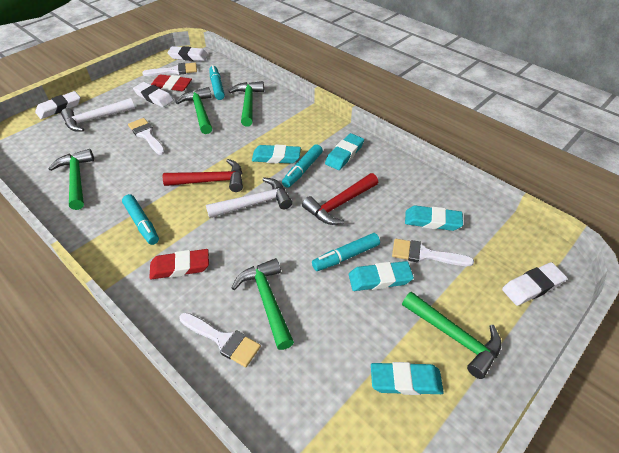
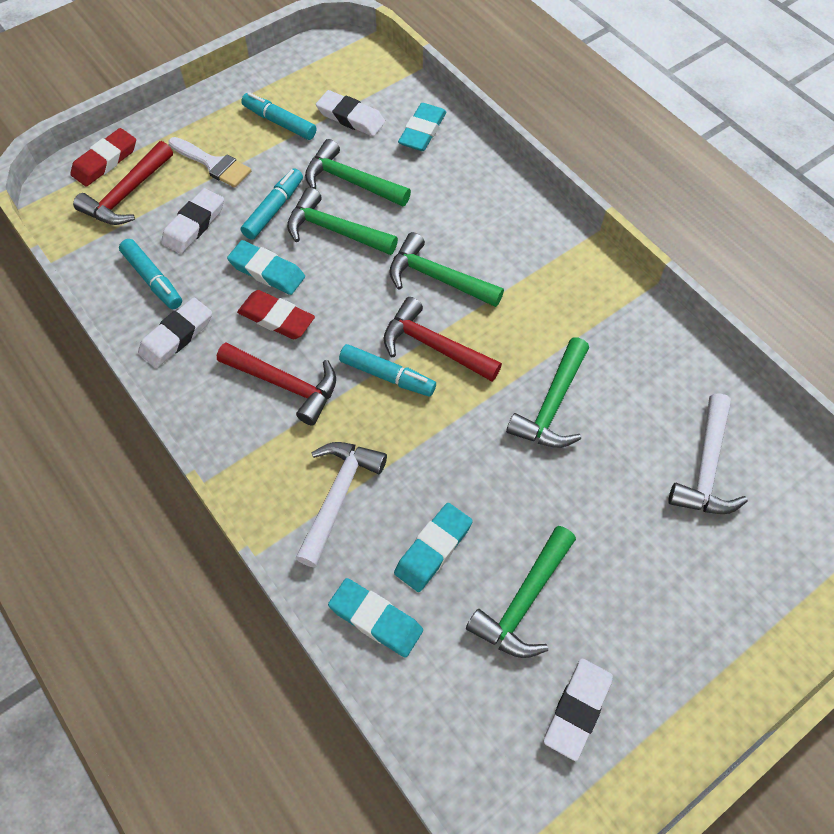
red hammer: 2 -> 3
turquoise eraser: 5 -> 4
white brush: 4 -> 1

